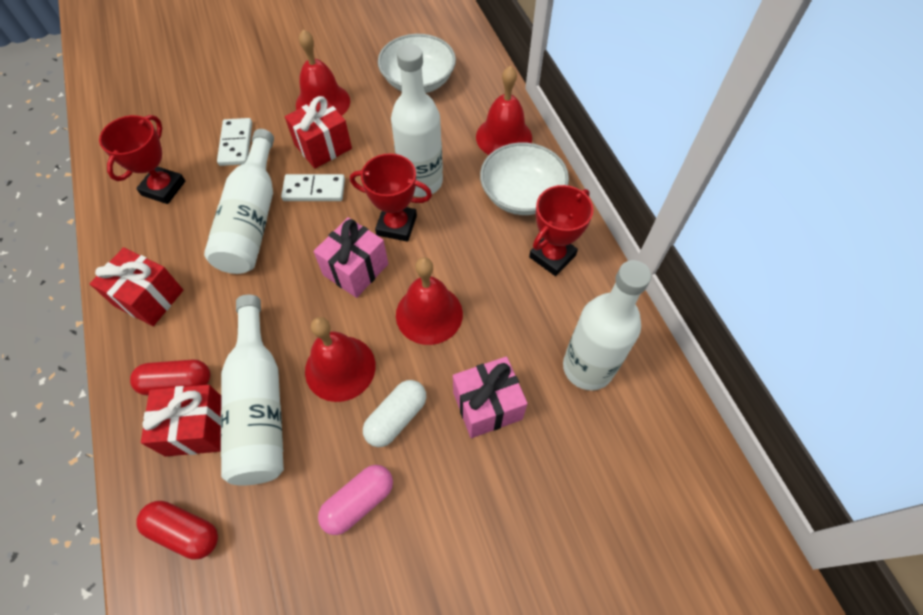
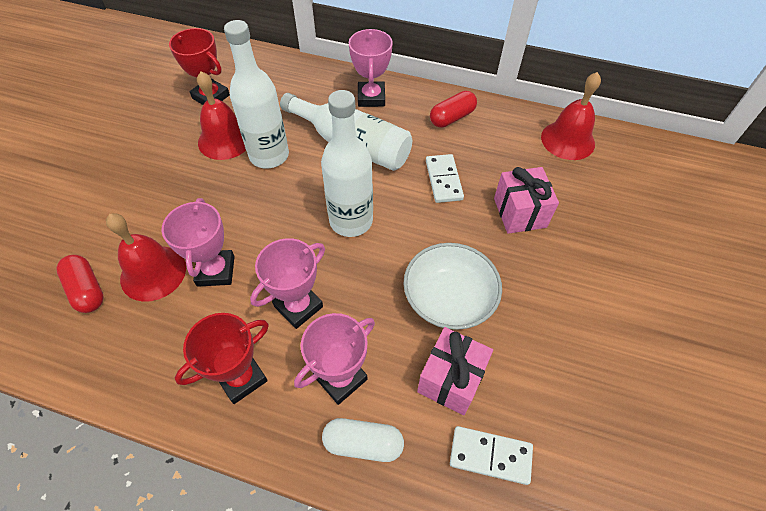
pink capsule: 1 -> 0
pink trophy: 0 -> 4
red bell: 4 -> 3
red gift: 3 -> 0
red trophy: 3 -> 2
white bottle: 4 -> 3
white bowl: 2 -> 1

